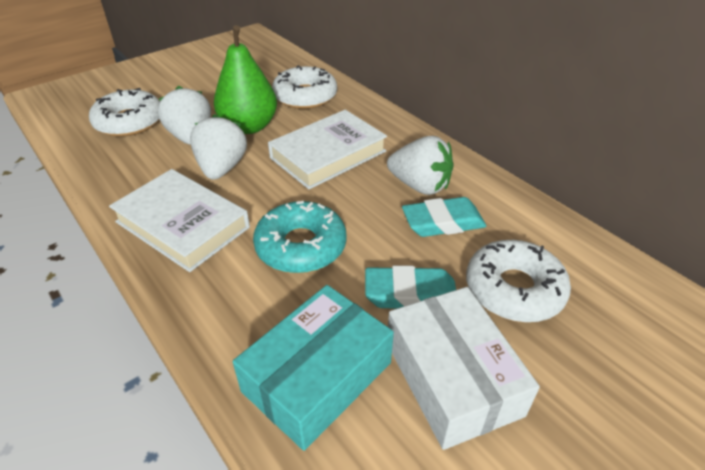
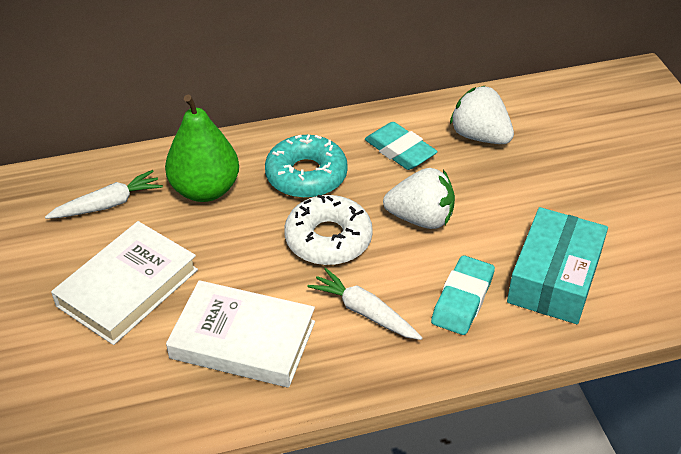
white box: 1 -> 0
white carrot: 0 -> 2
white donut: 3 -> 1
white strawberry: 3 -> 2

